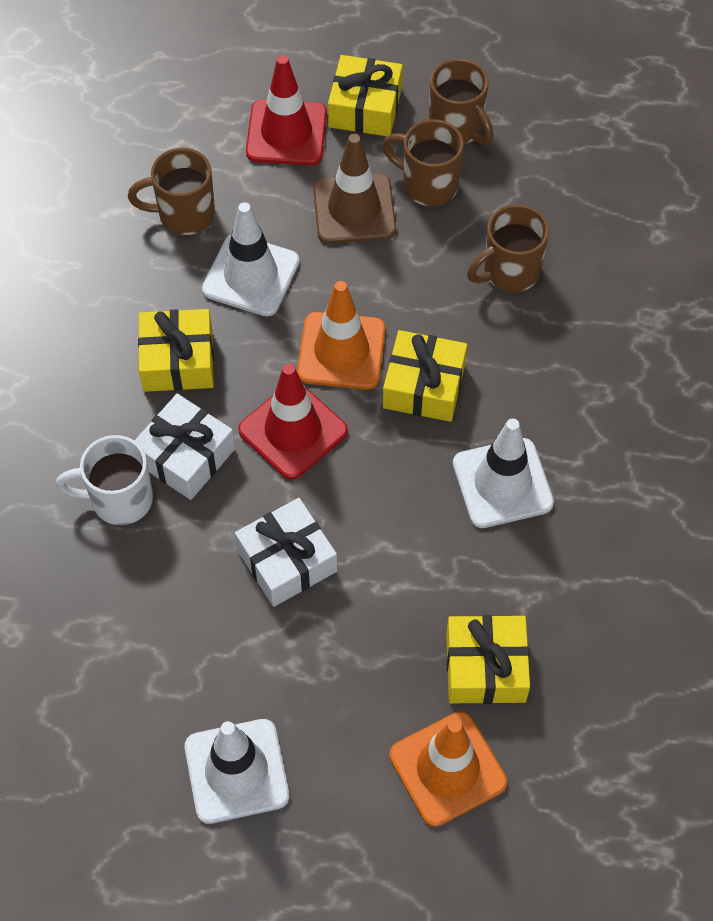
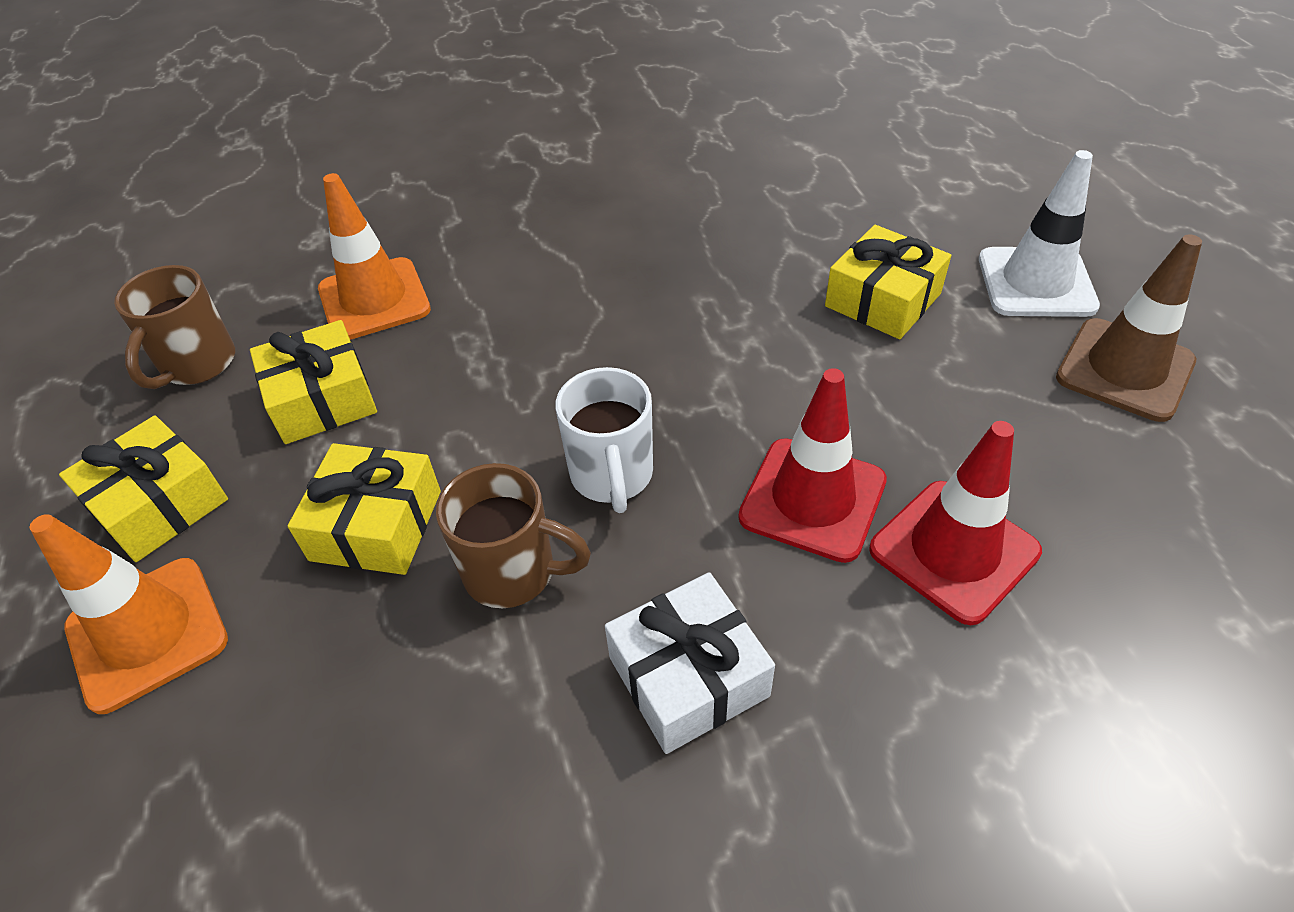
brown mug: 4 -> 2
white gift: 2 -> 1
white traffic cone: 3 -> 1

